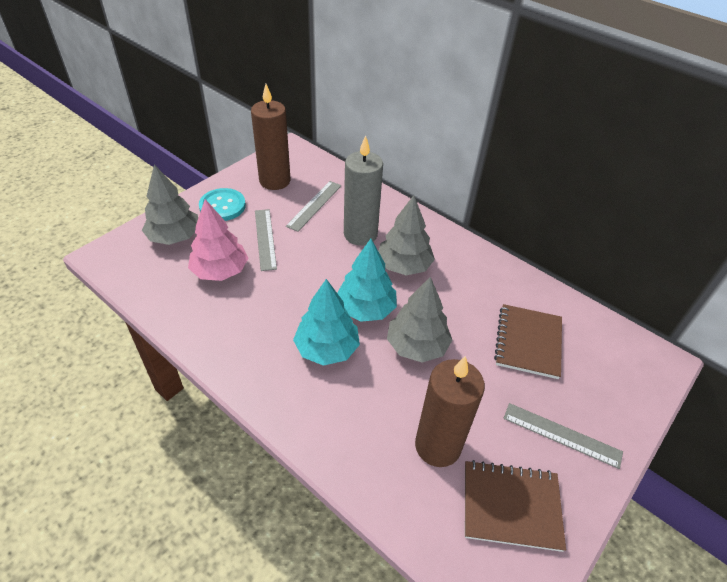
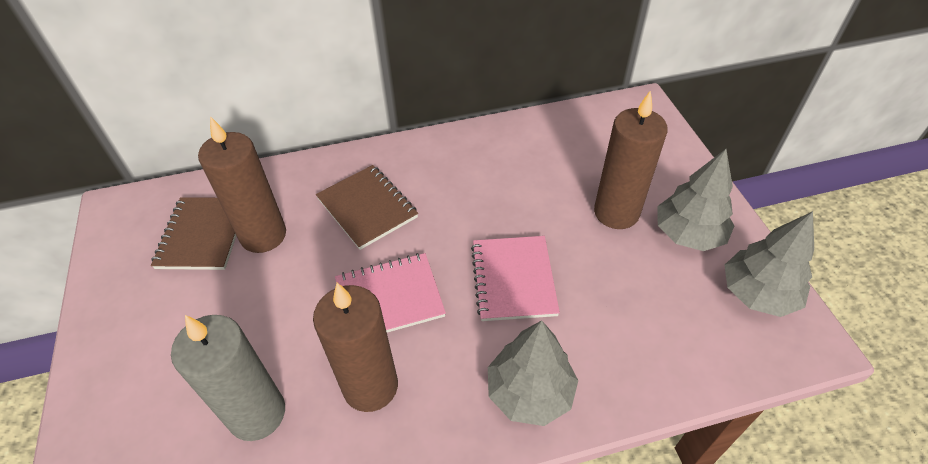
brown candle: 2 -> 3
grey ruler: 3 -> 0
pink notebook: 0 -> 2
pink tree: 1 -> 0
turquoise button: 1 -> 0
turquoise tree: 2 -> 0

